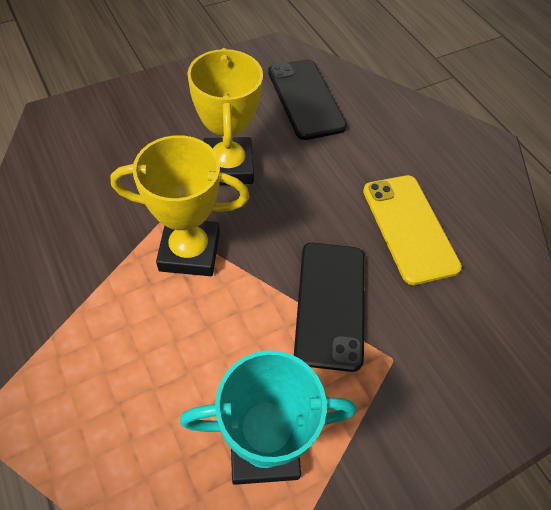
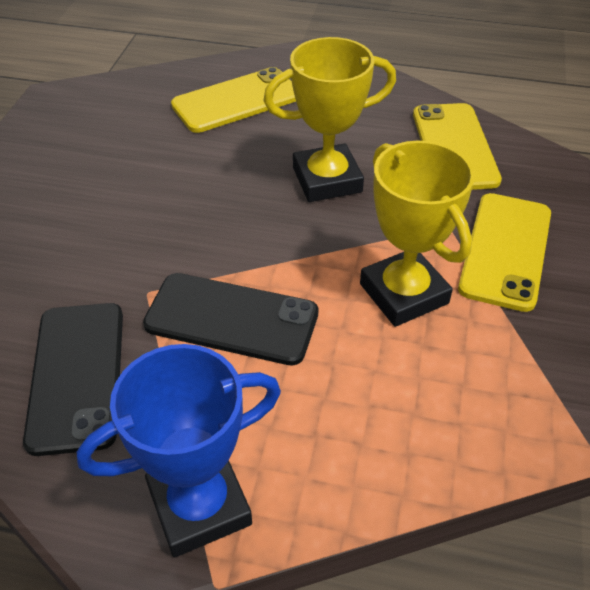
blue trophy: 0 -> 1
turquoise trophy: 1 -> 0
yellow phone: 1 -> 3

